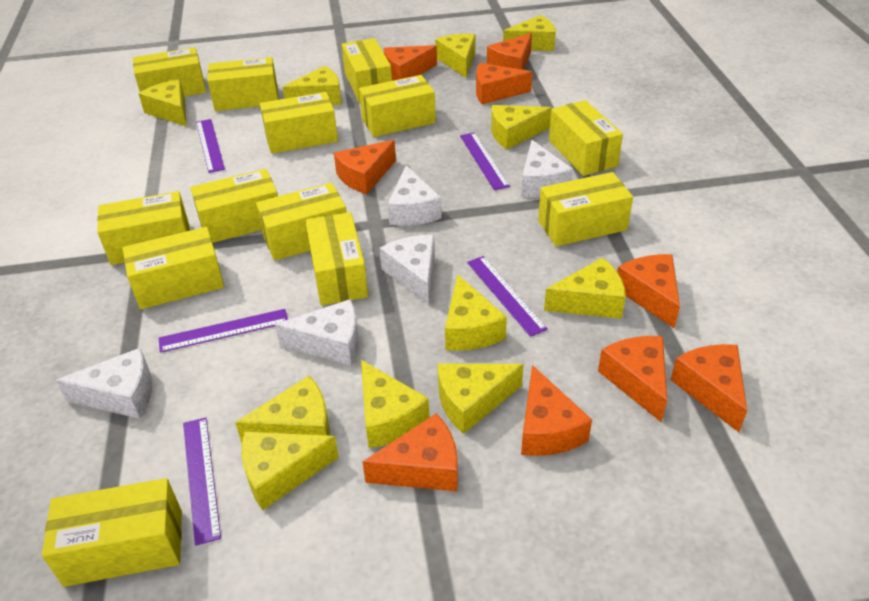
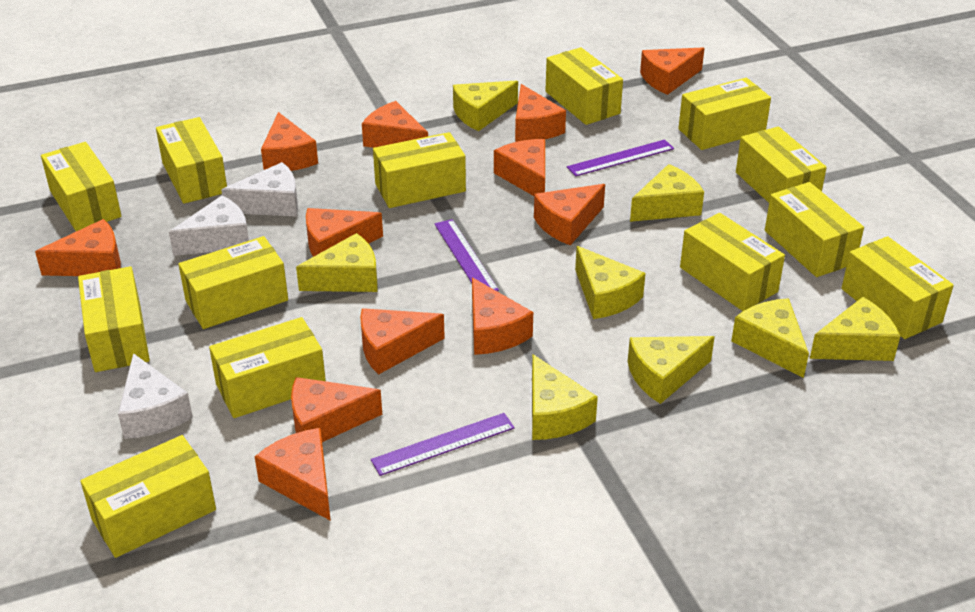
orange cheese: 9 -> 12
purple ruler: 5 -> 3
white cheese: 5 -> 3
yellow cheese: 11 -> 8

